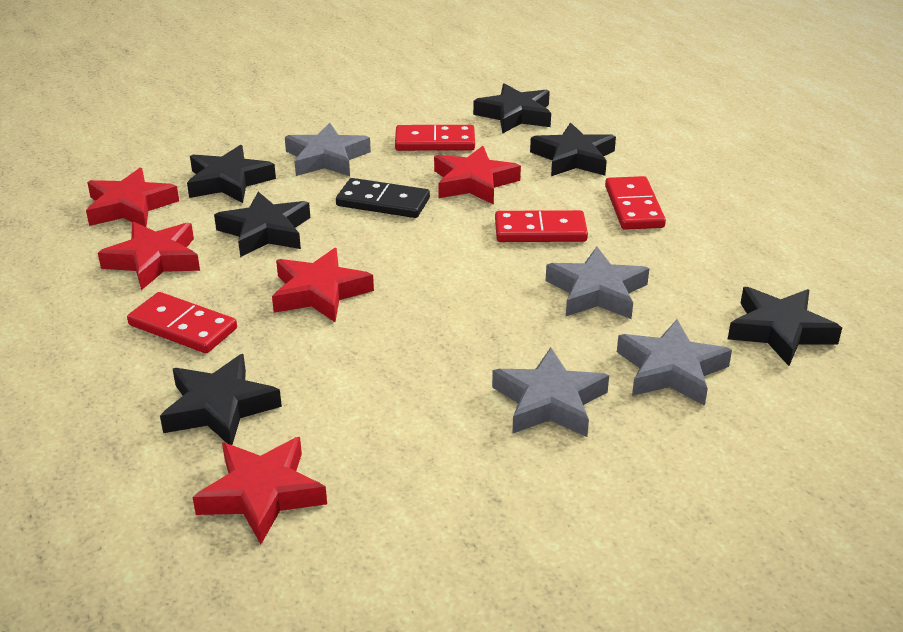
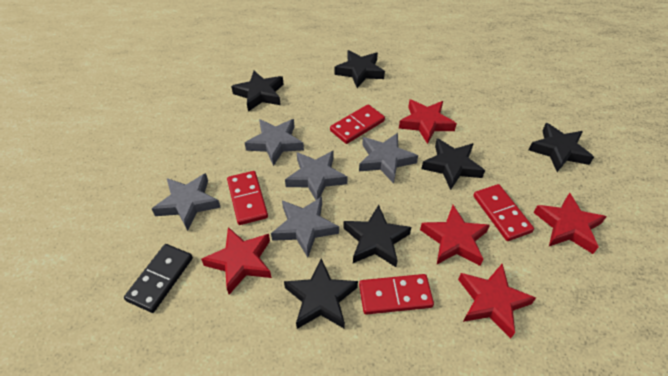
grey star: 4 -> 5

